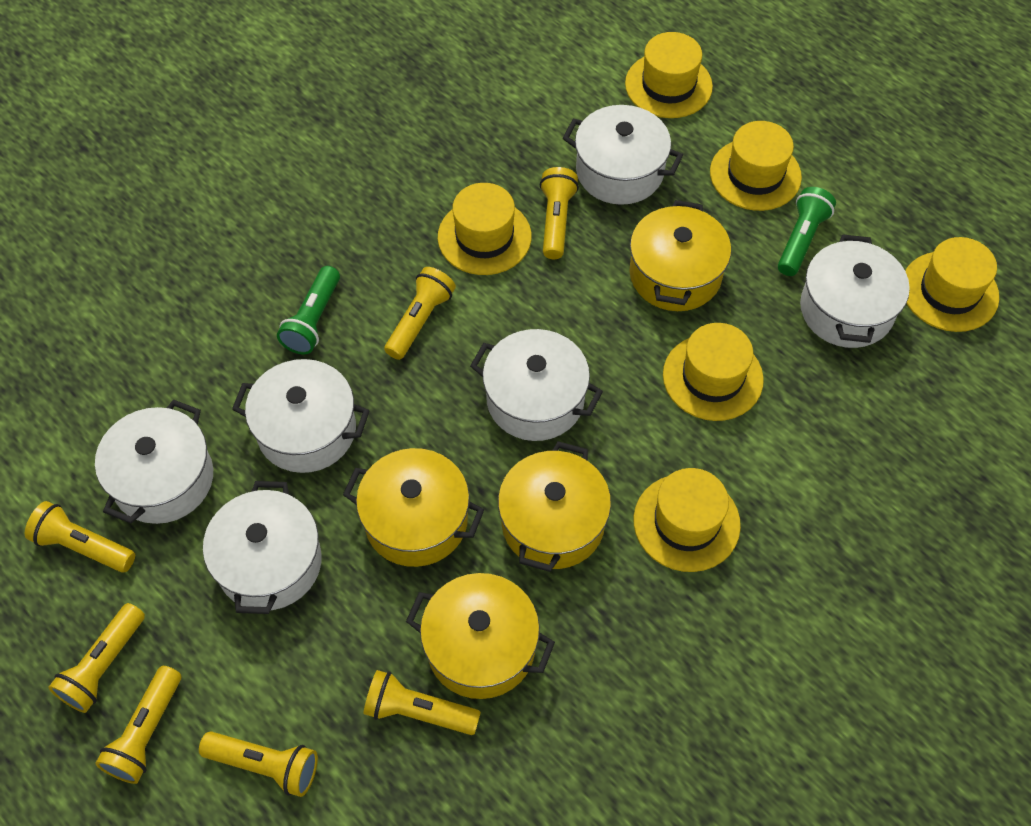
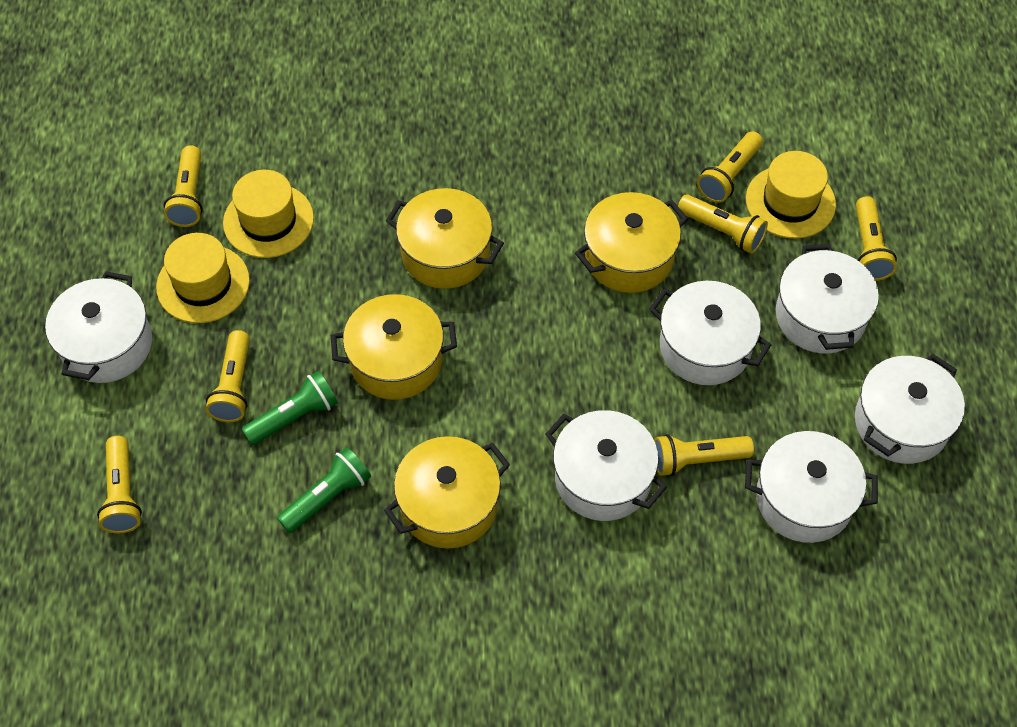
yellow hat: 6 -> 3

